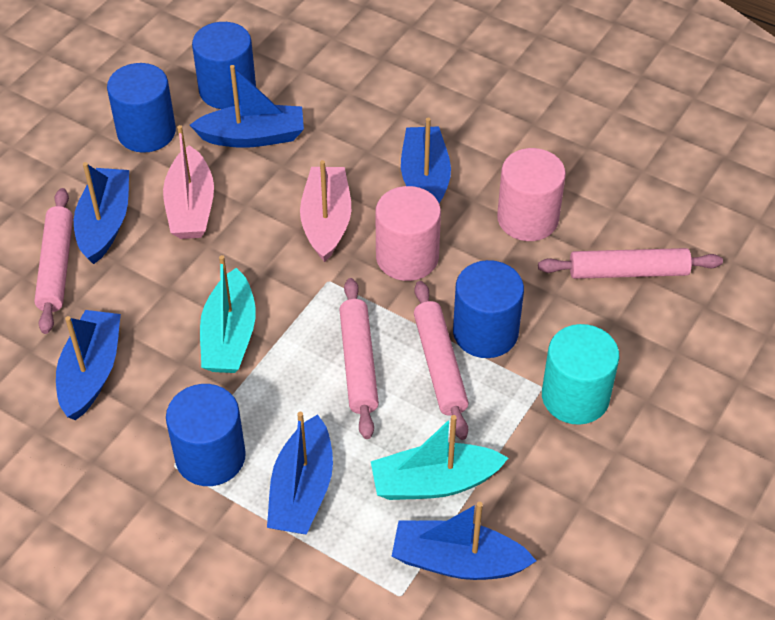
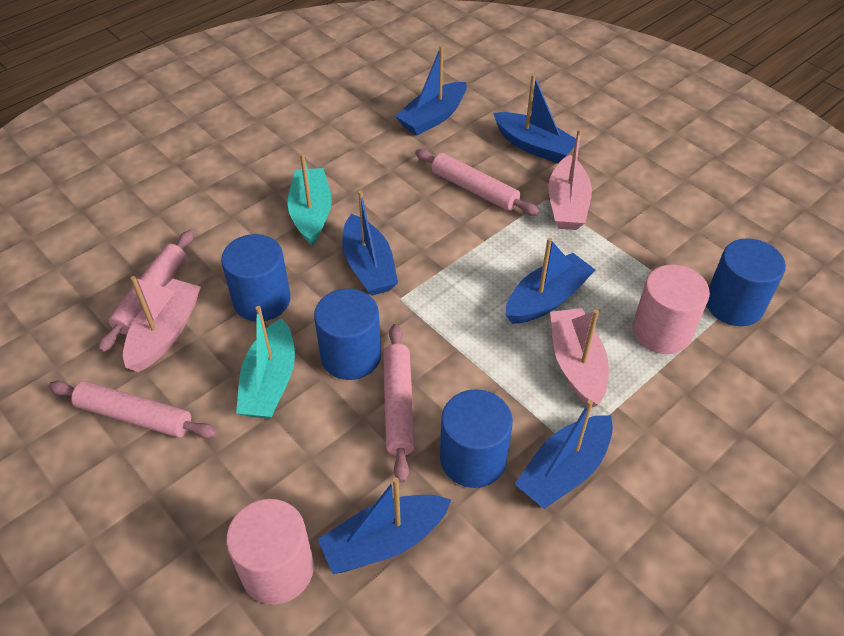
pink boat: 2 -> 3
turquoise cylinder: 1 -> 0

